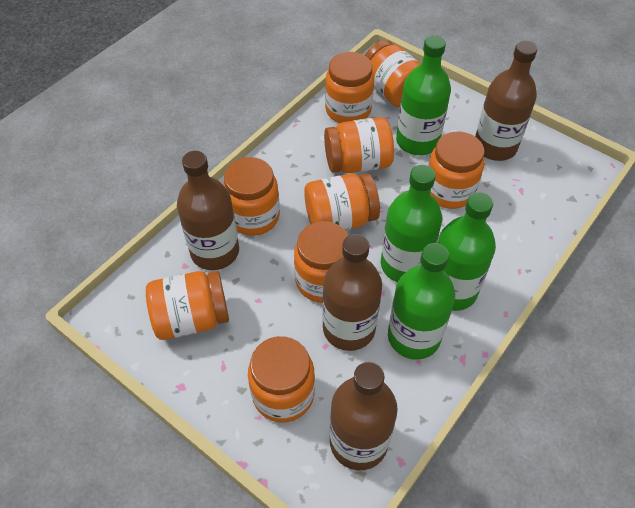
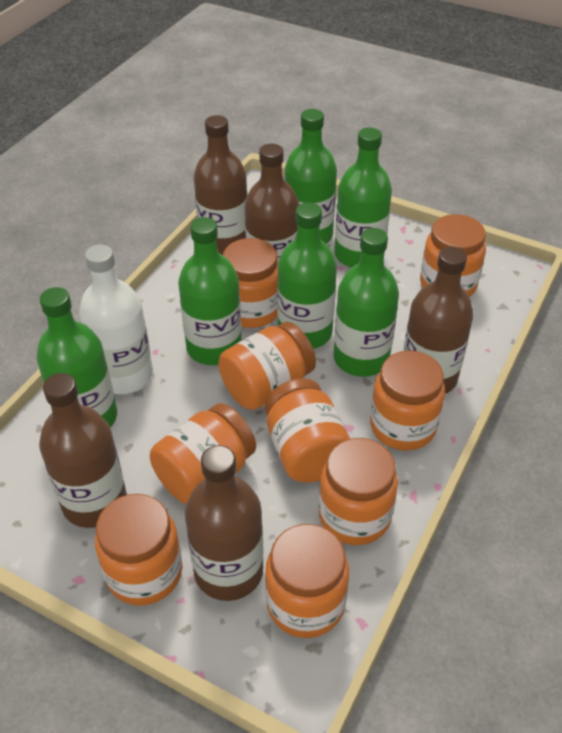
brown bottle: 4 -> 5
green bottle: 4 -> 6
white bottle: 0 -> 1

